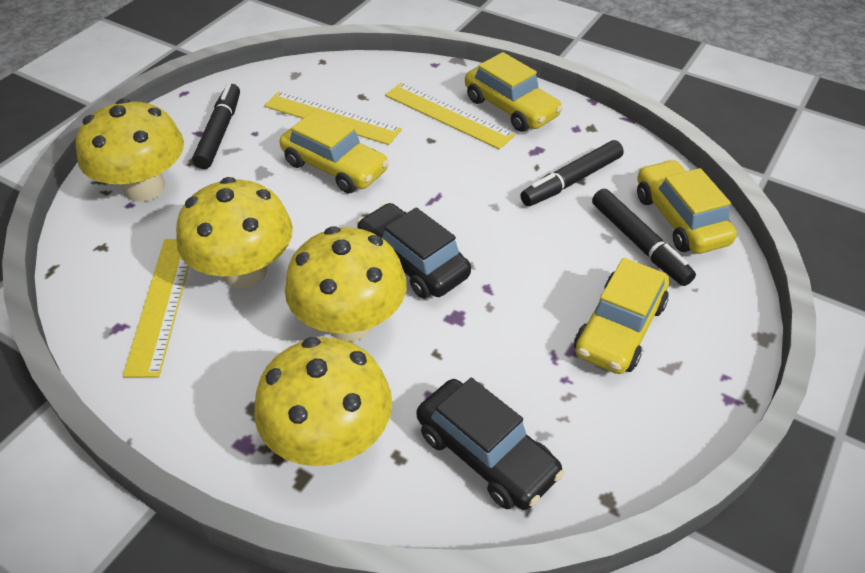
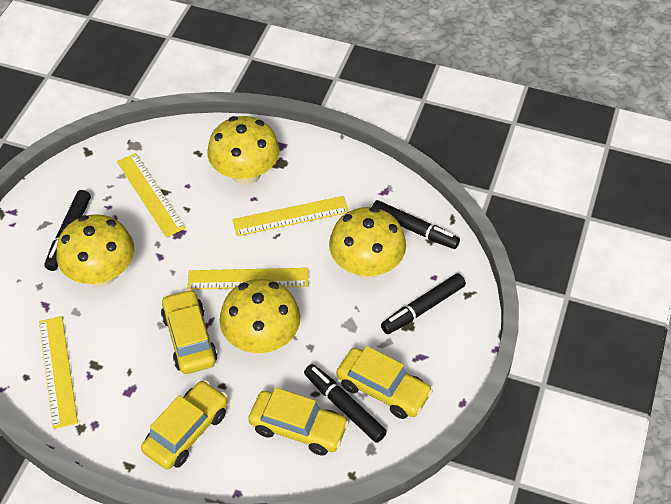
black car: 2 -> 0
black marker: 3 -> 4
yellow ruler: 3 -> 4

